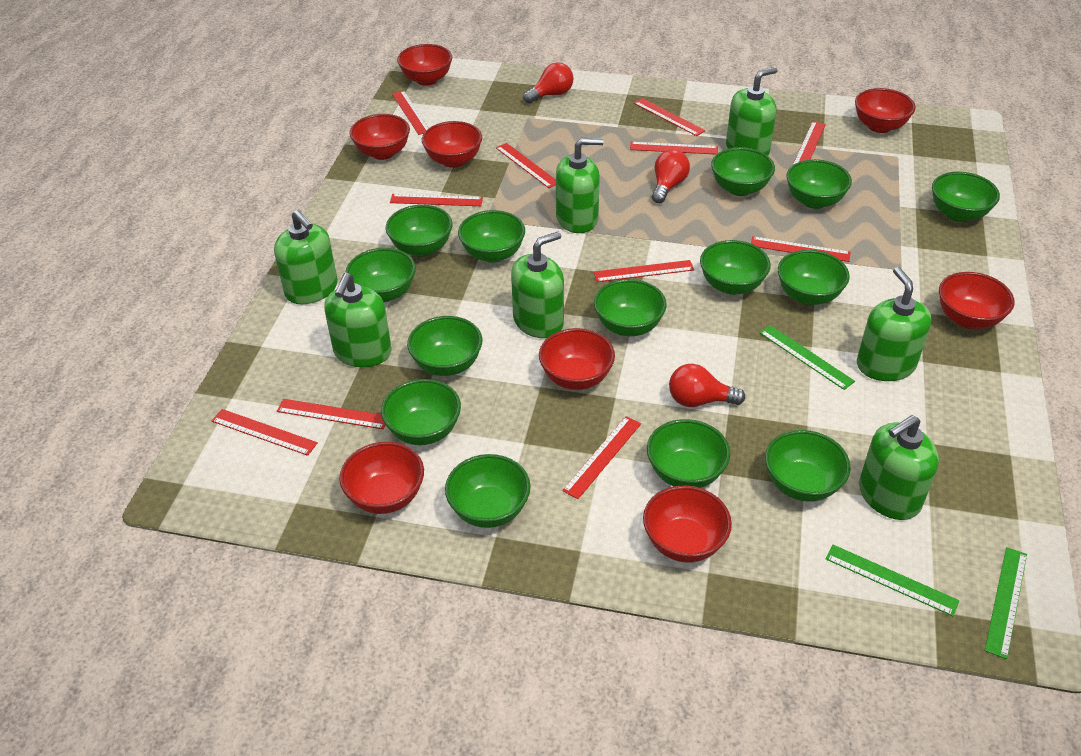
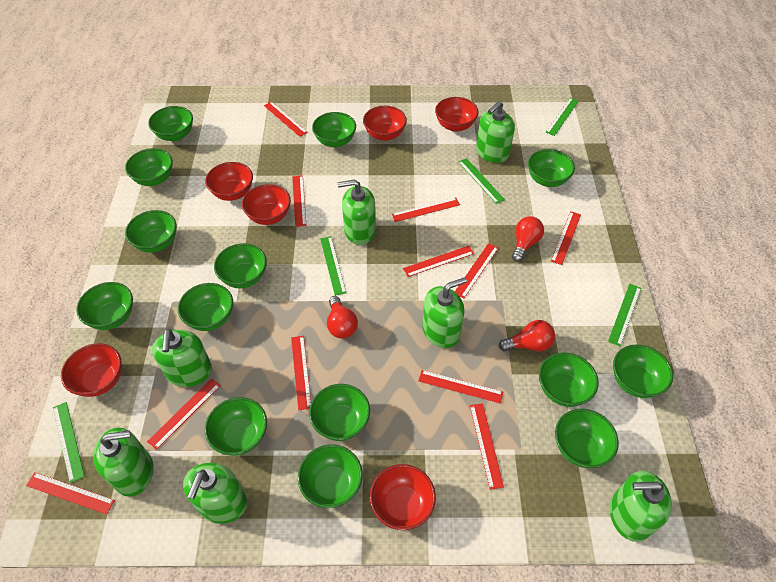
green ruler: 3 -> 5
red bowl: 8 -> 6

